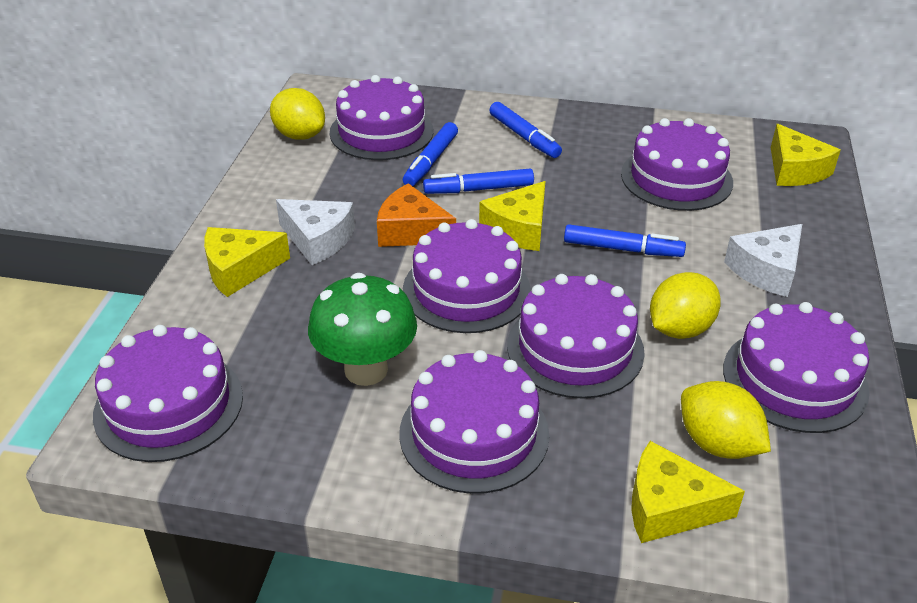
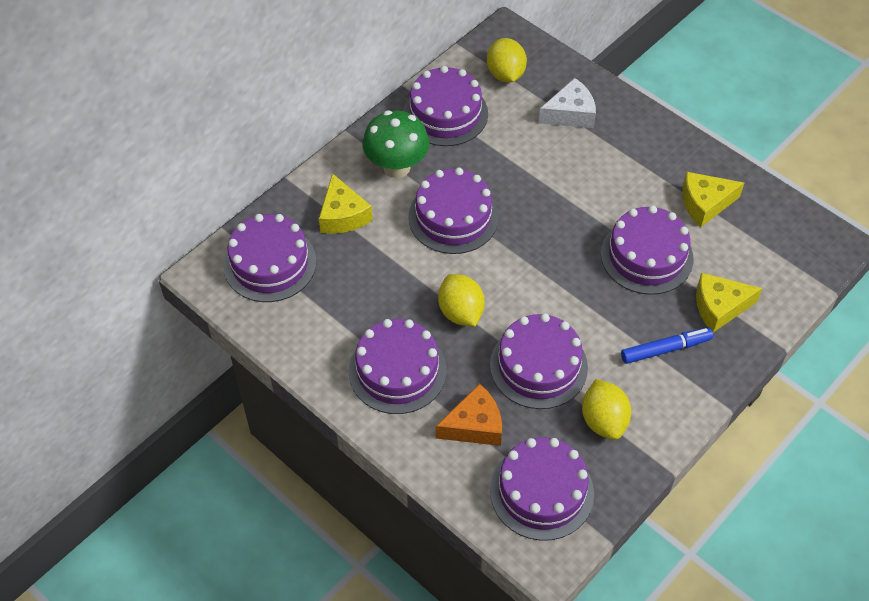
blue marker: 4 -> 1
white cheese: 2 -> 1
yellow cheese: 4 -> 3

